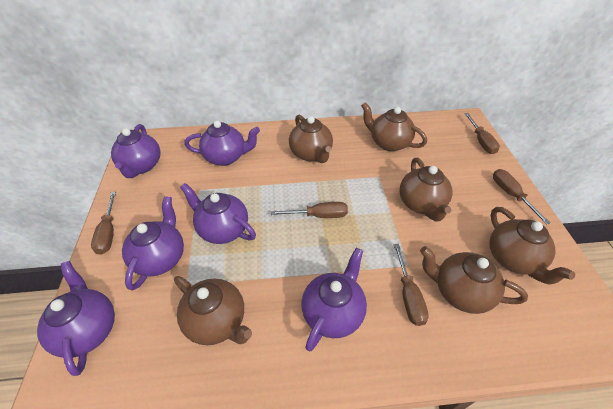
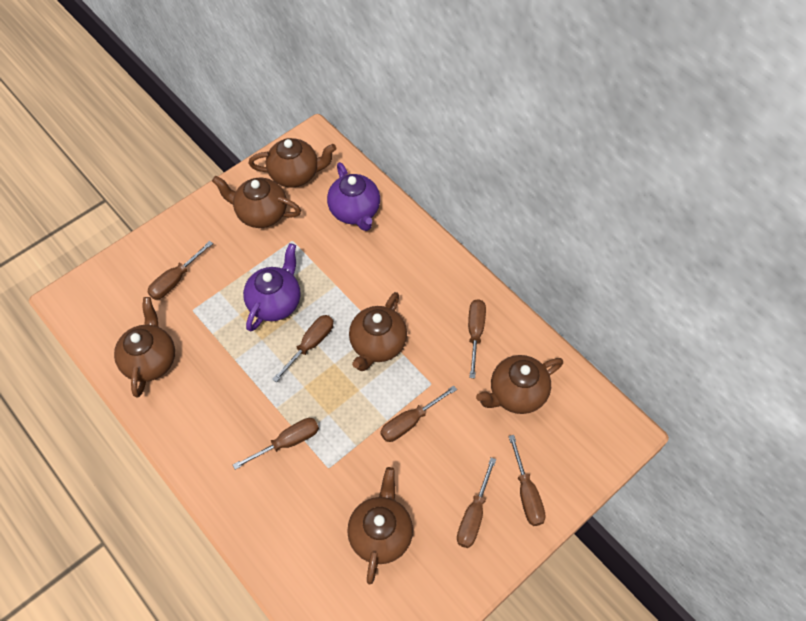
brown screwdriver: 5 -> 7
purple teapot: 6 -> 2

